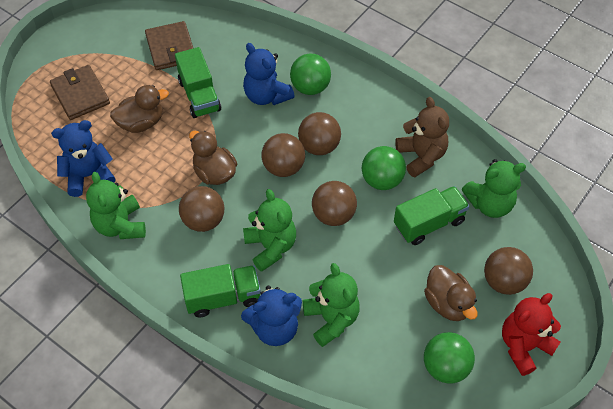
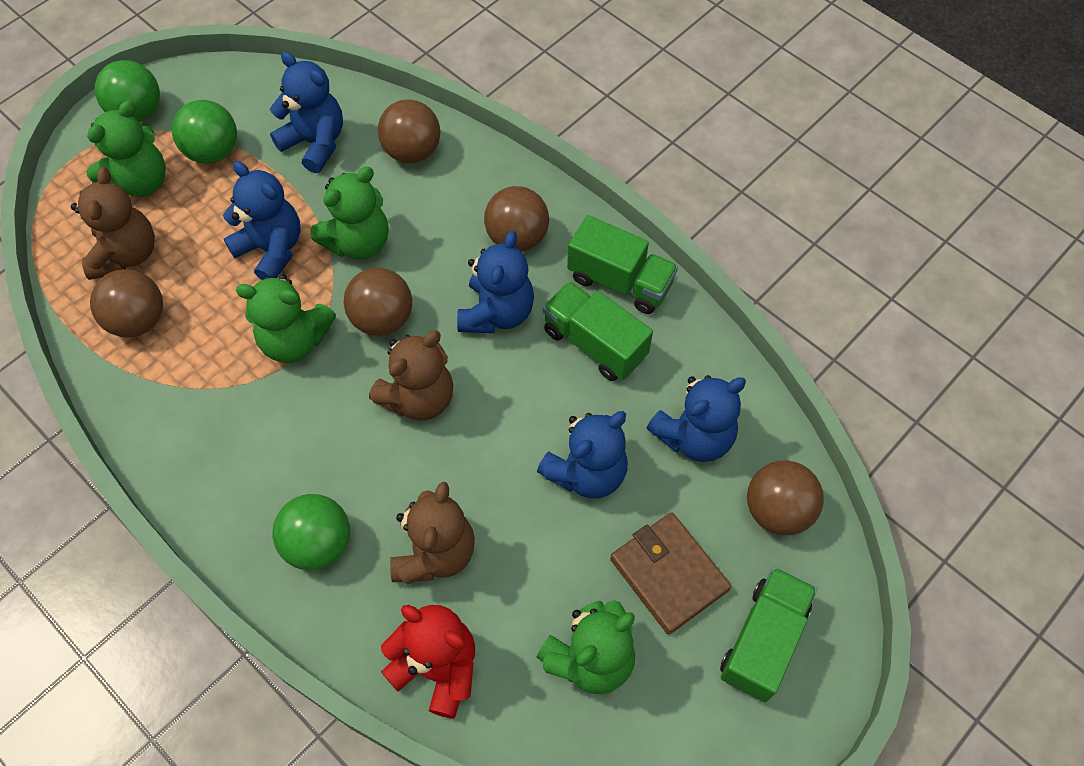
blue teddy bear: 3 -> 5
brown duck: 3 -> 0
brown teddy bear: 1 -> 3
brown wallet: 2 -> 1

